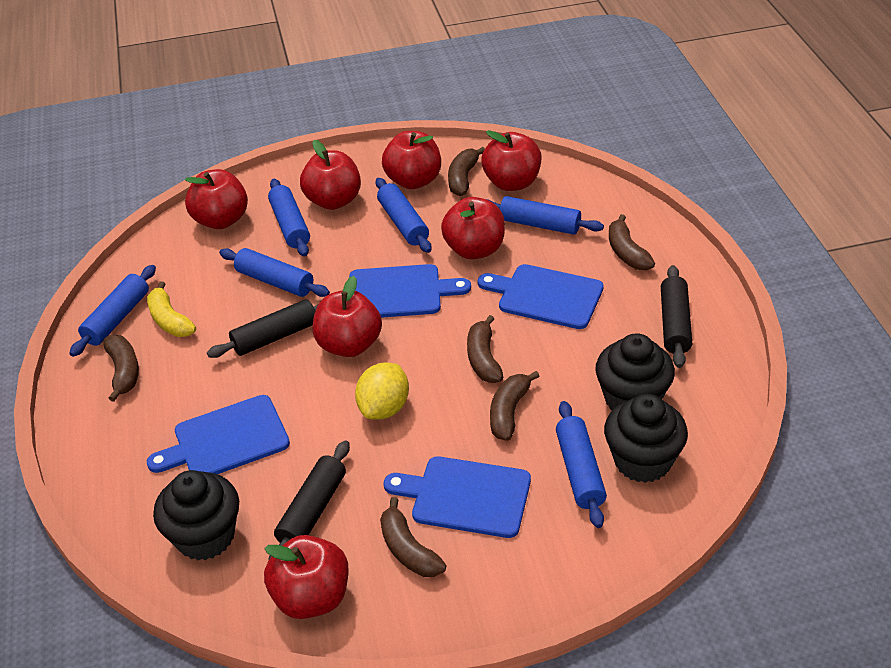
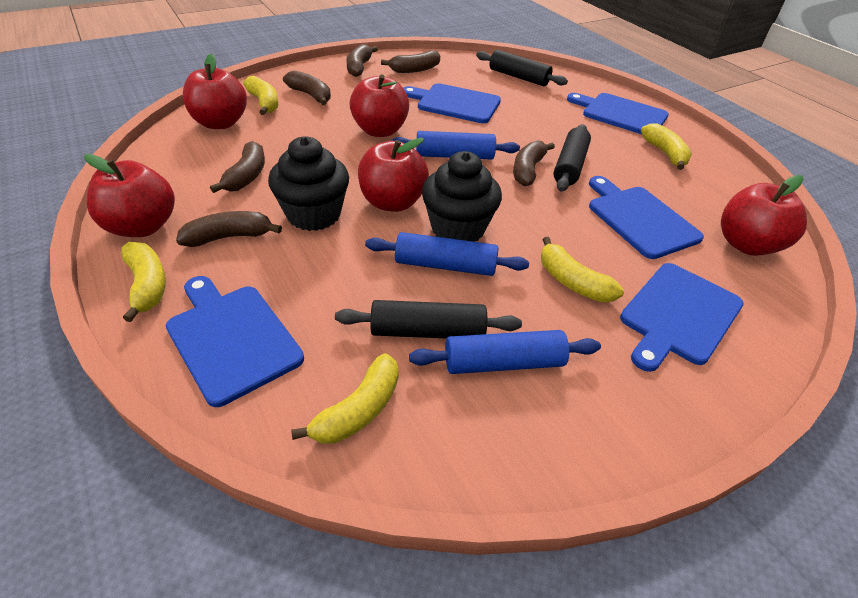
black cupcake: 3 -> 2
blue cutting board: 4 -> 5
blue rolling pin: 6 -> 3
red apple: 7 -> 5
yellow banana: 1 -> 5
yellow lemon: 1 -> 0

